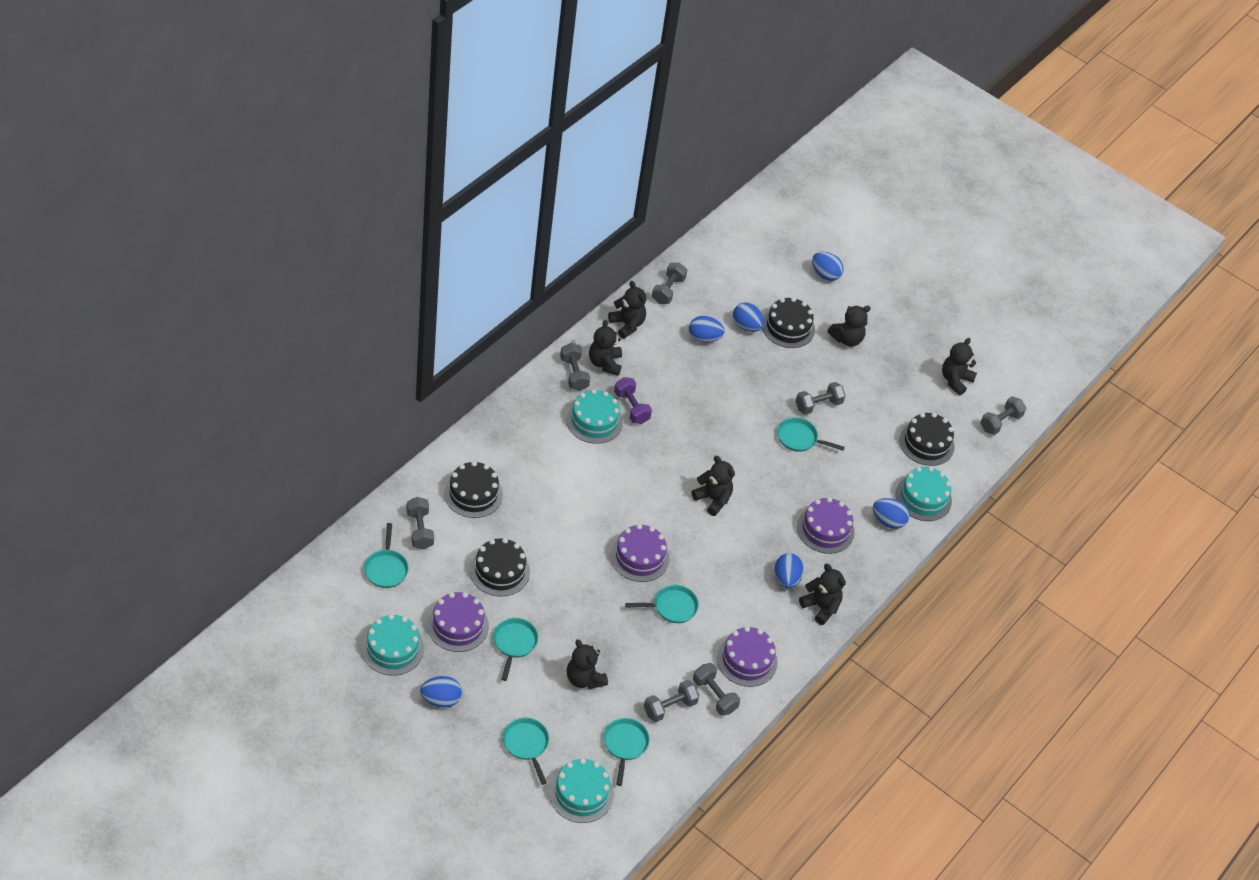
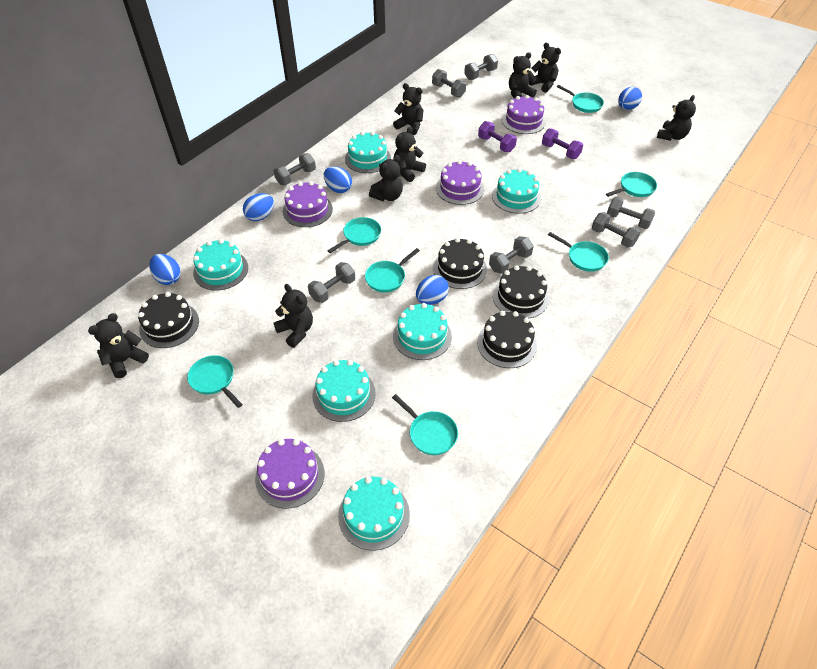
black teddy bear: 7 -> 8
blue egg: 6 -> 5
purple dumbbell: 1 -> 2
turquoise cake: 4 -> 6
turquoise pan: 6 -> 7

